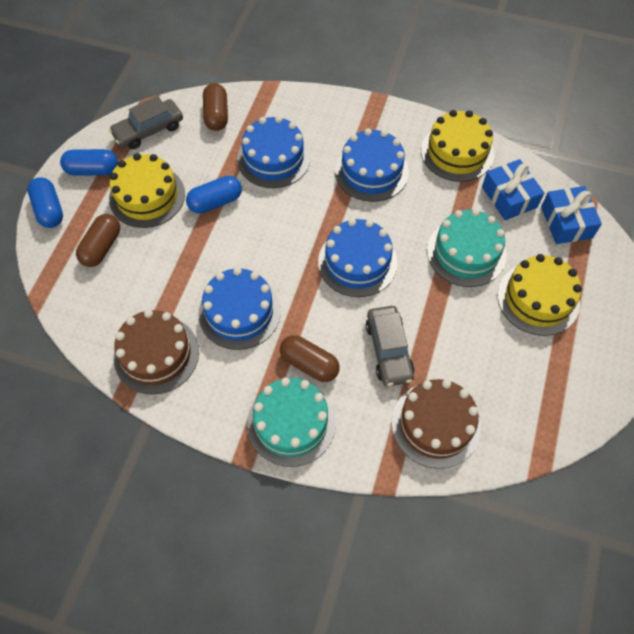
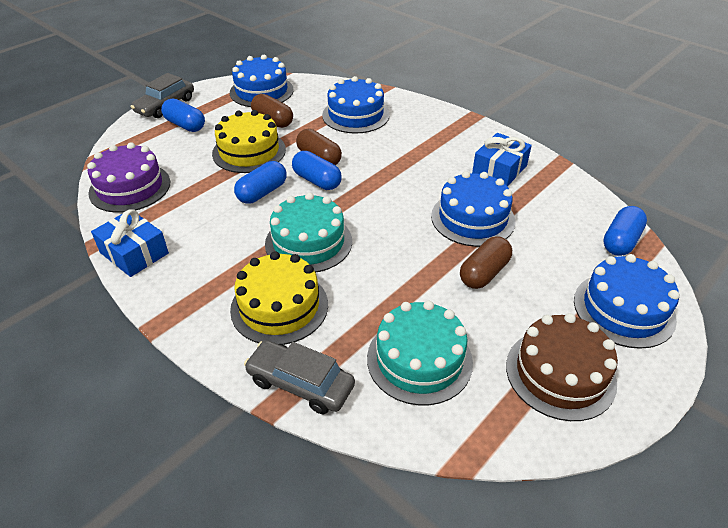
blue capsule: 3 -> 4
brown cake: 2 -> 1
purple cake: 0 -> 1
yellow cake: 3 -> 2

